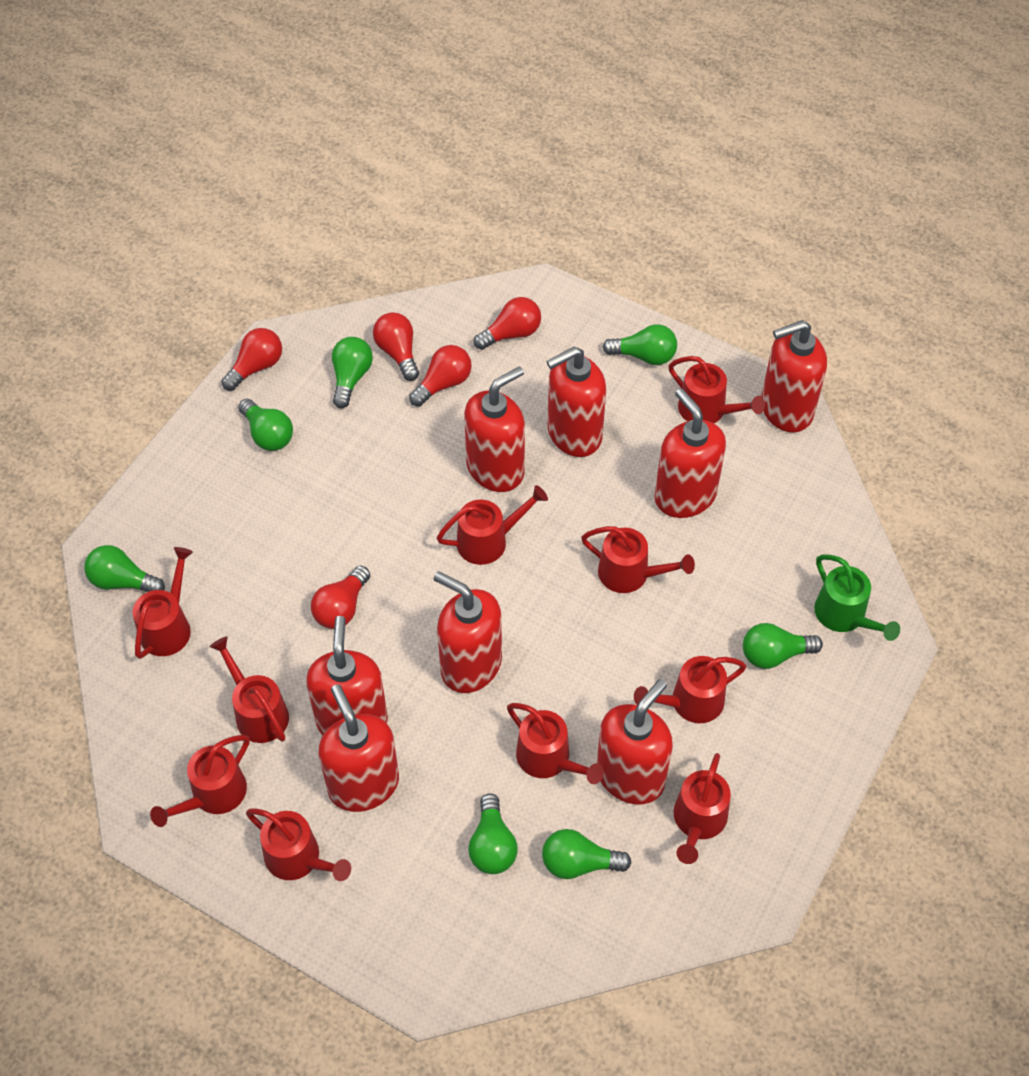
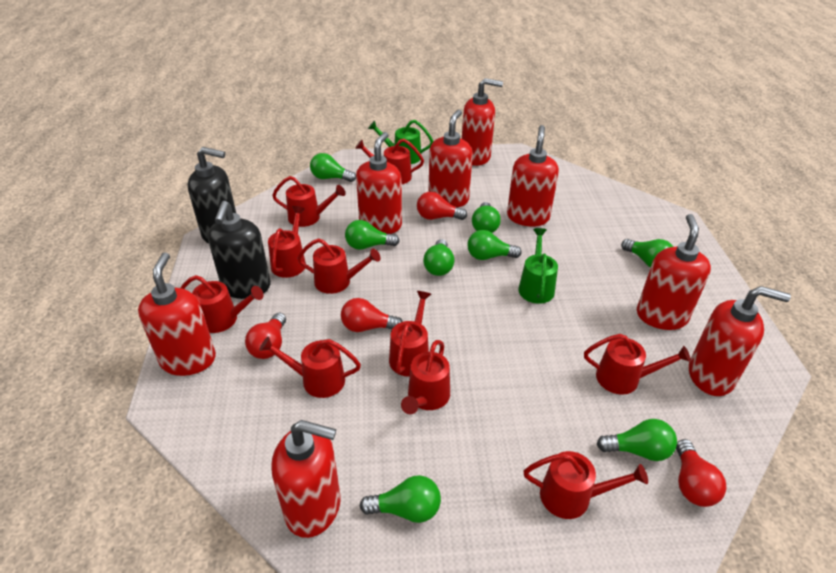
black soap dispenser: 0 -> 2
green light bulb: 7 -> 8
green watering can: 1 -> 2
red light bulb: 5 -> 4

